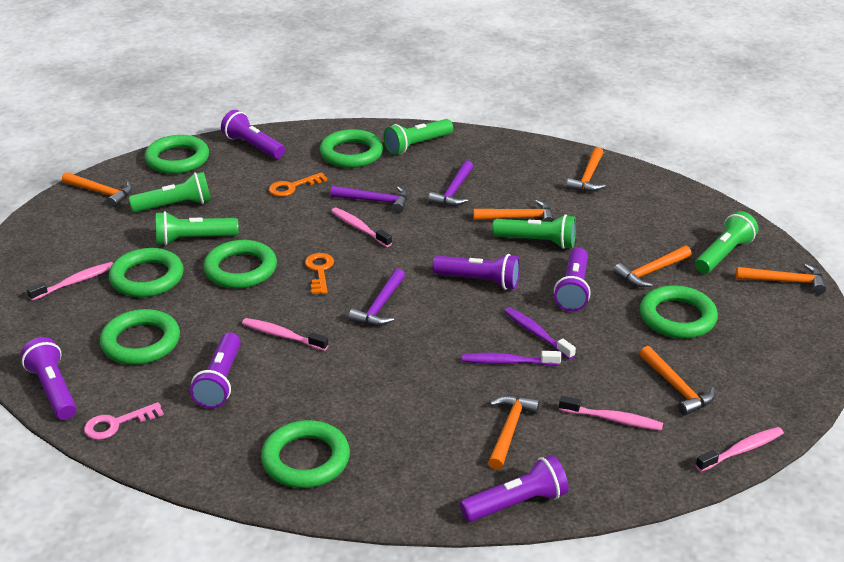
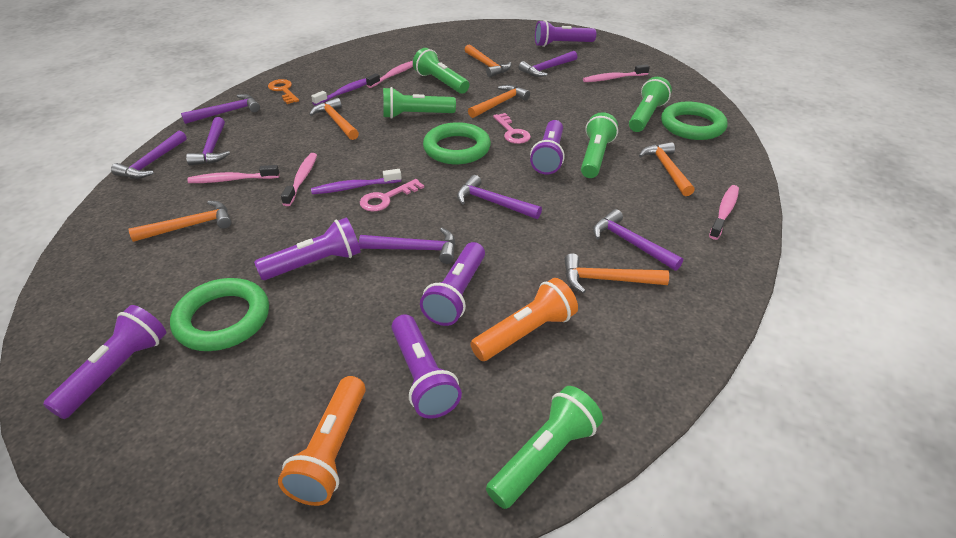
green ring: 7 -> 3
orange flashlight: 0 -> 2
orange hammer: 7 -> 6
orange key: 2 -> 1
pink key: 1 -> 2
purple hammer: 3 -> 7

